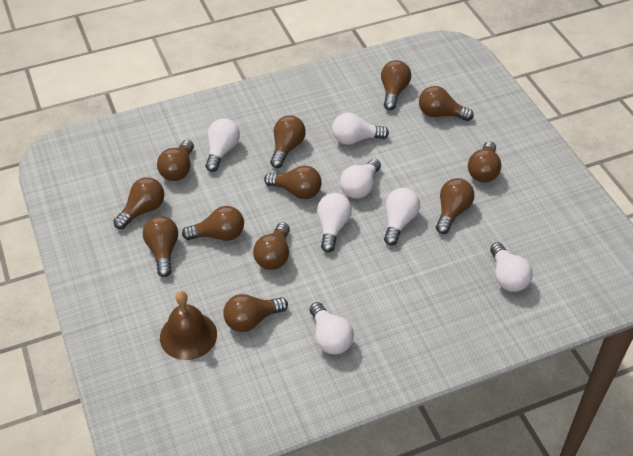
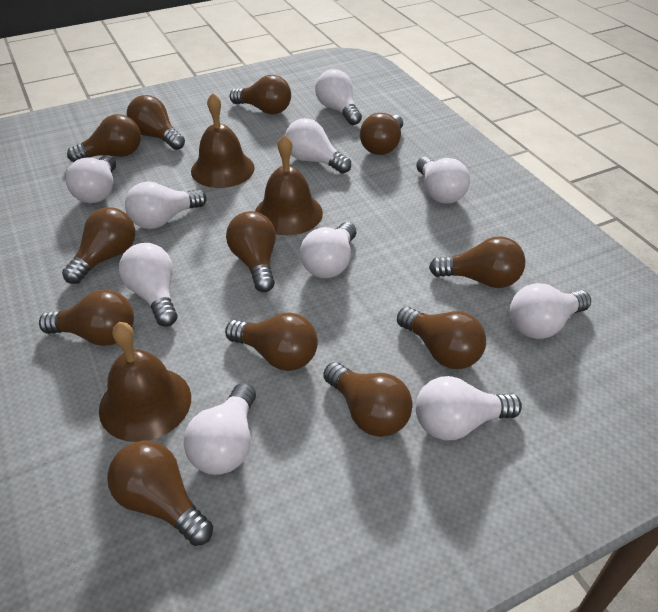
brown bell: 1 -> 3
white light bulb: 7 -> 10

